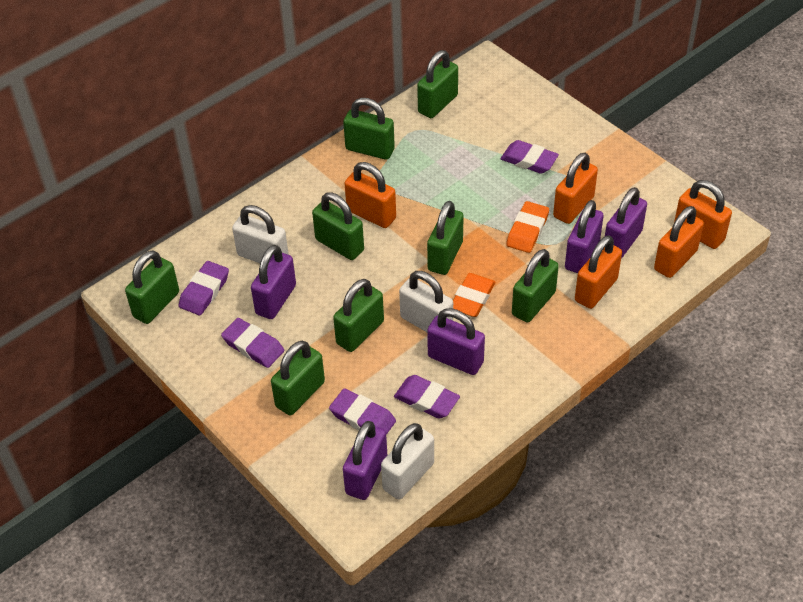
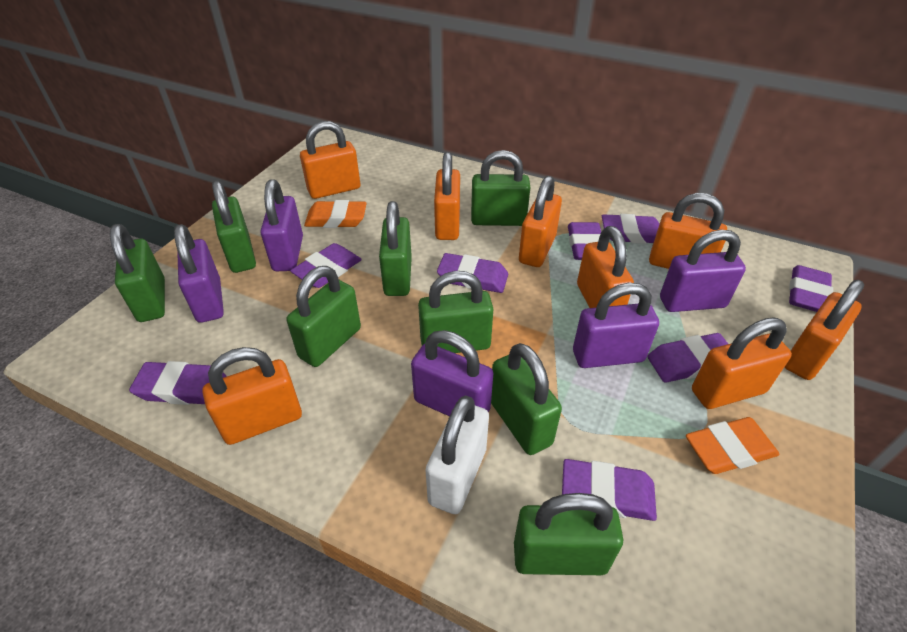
orange padlock: 5 -> 8
purple eraser: 5 -> 8
white padlock: 3 -> 1

